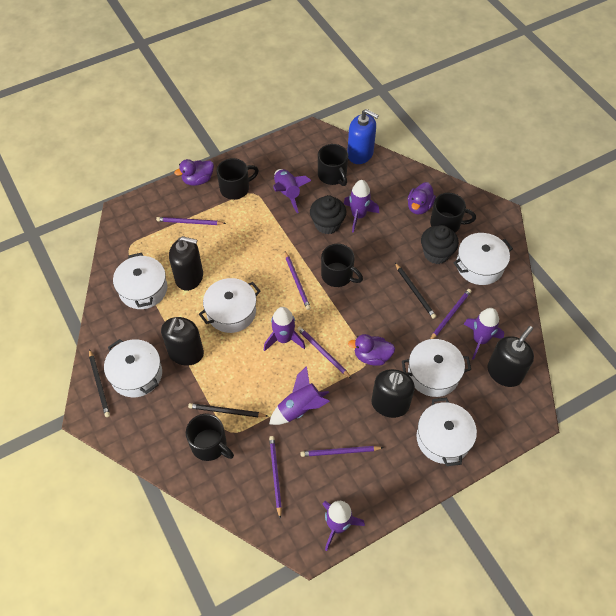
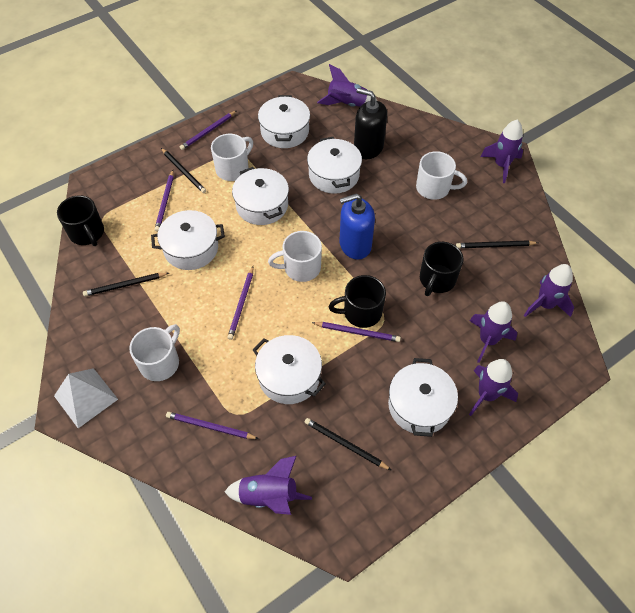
black cupcake: 2 -> 0
black mug: 5 -> 3
black pencil: 3 -> 4
black soap dispenser: 4 -> 1
purple duck: 3 -> 0
purple pencil: 6 -> 5
white mug: 0 -> 4
white pyramid: 0 -> 1

